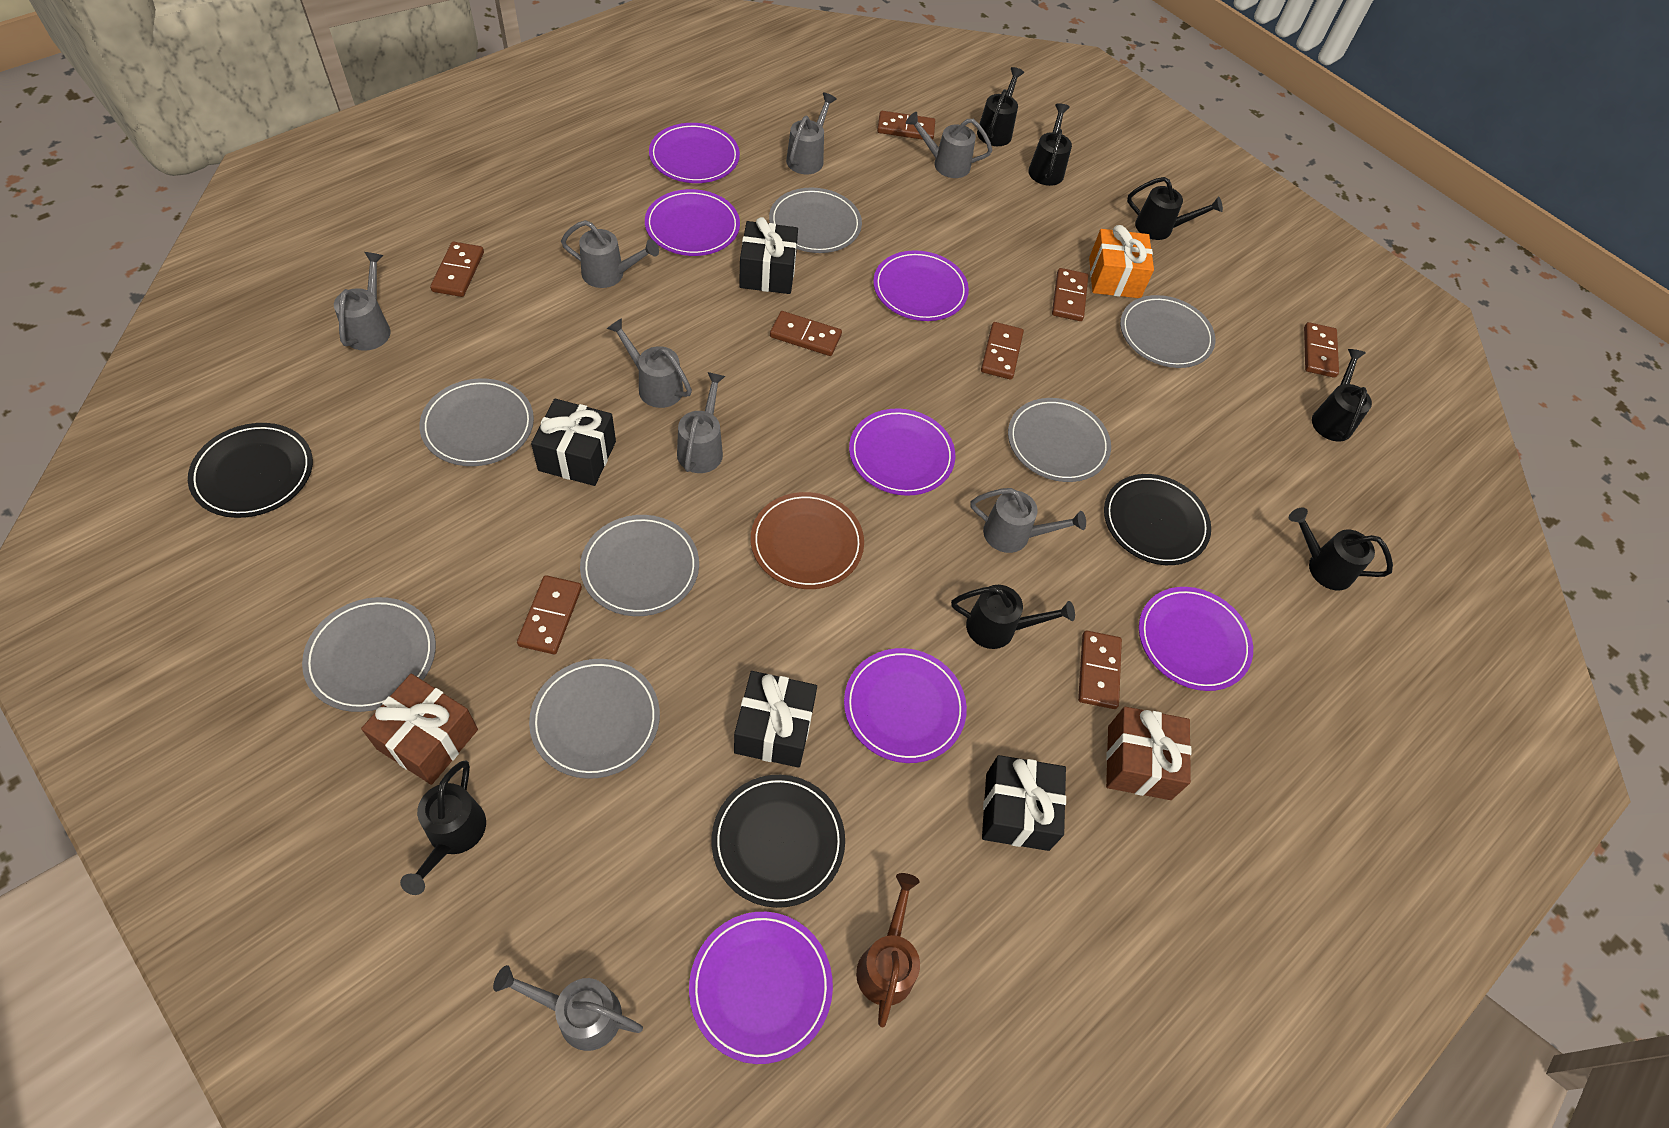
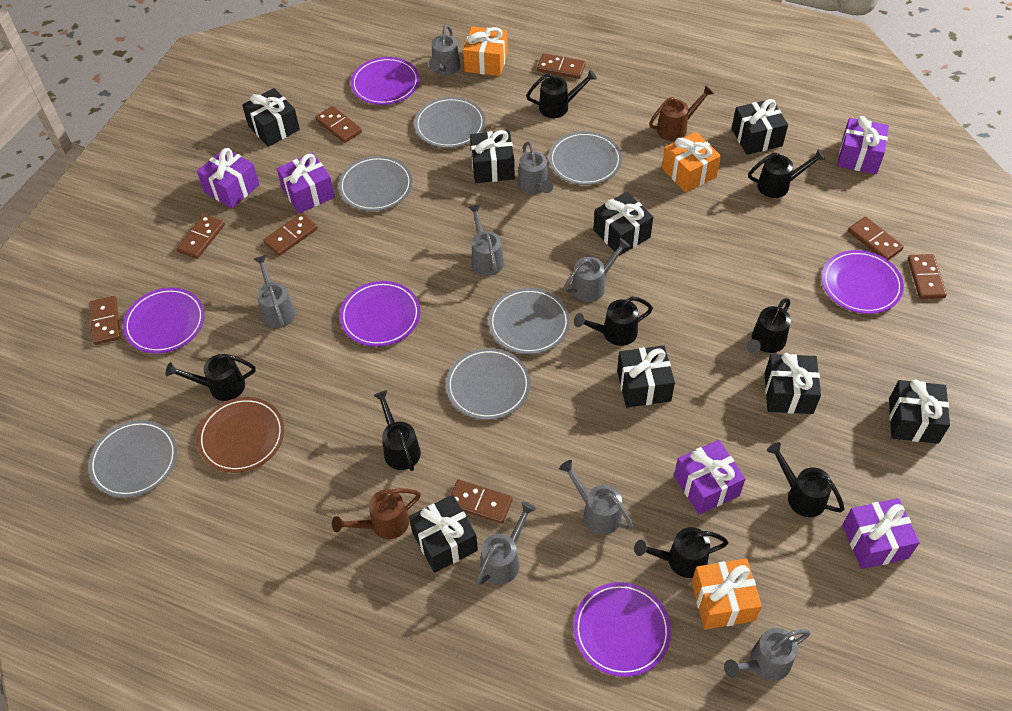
black gift: 4 -> 8
black plate: 3 -> 0
black watering can: 7 -> 8
brown gift: 2 -> 0
brown watering can: 1 -> 2
grey plate: 7 -> 6
orange gift: 1 -> 3
purple gift: 0 -> 5
purple plate: 7 -> 5

